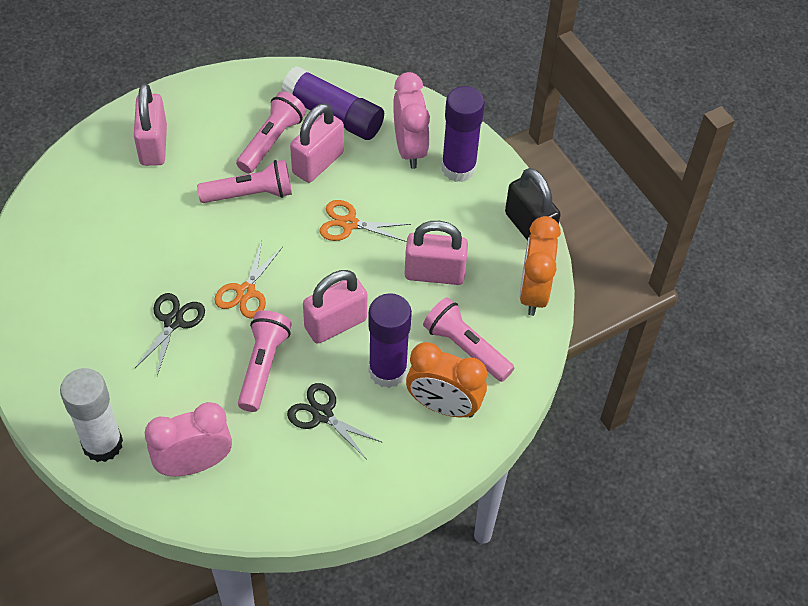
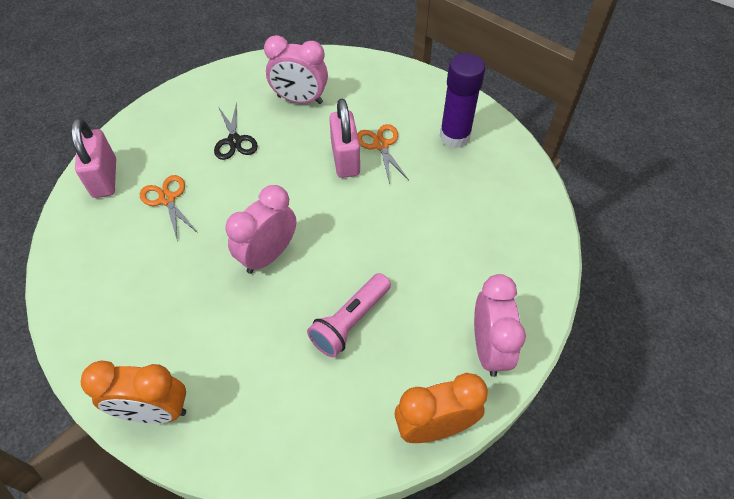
black padlock: 1 -> 0
black scissors: 2 -> 1
pink clock: 2 -> 3
pink flashlight: 4 -> 1
pink padlock: 4 -> 2
purple glue stick: 3 -> 1
white glue stick: 1 -> 0

